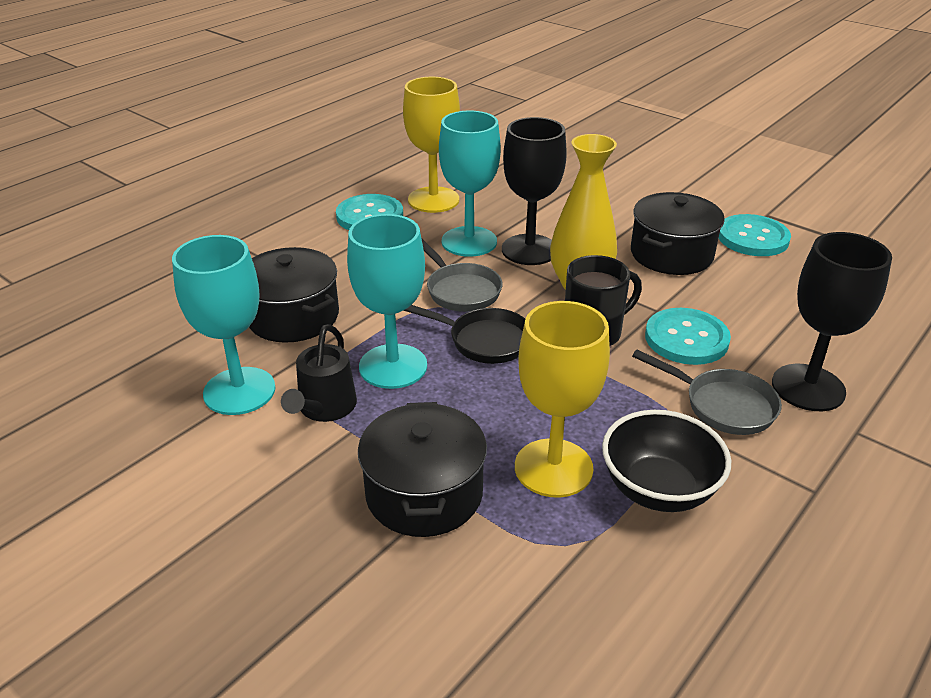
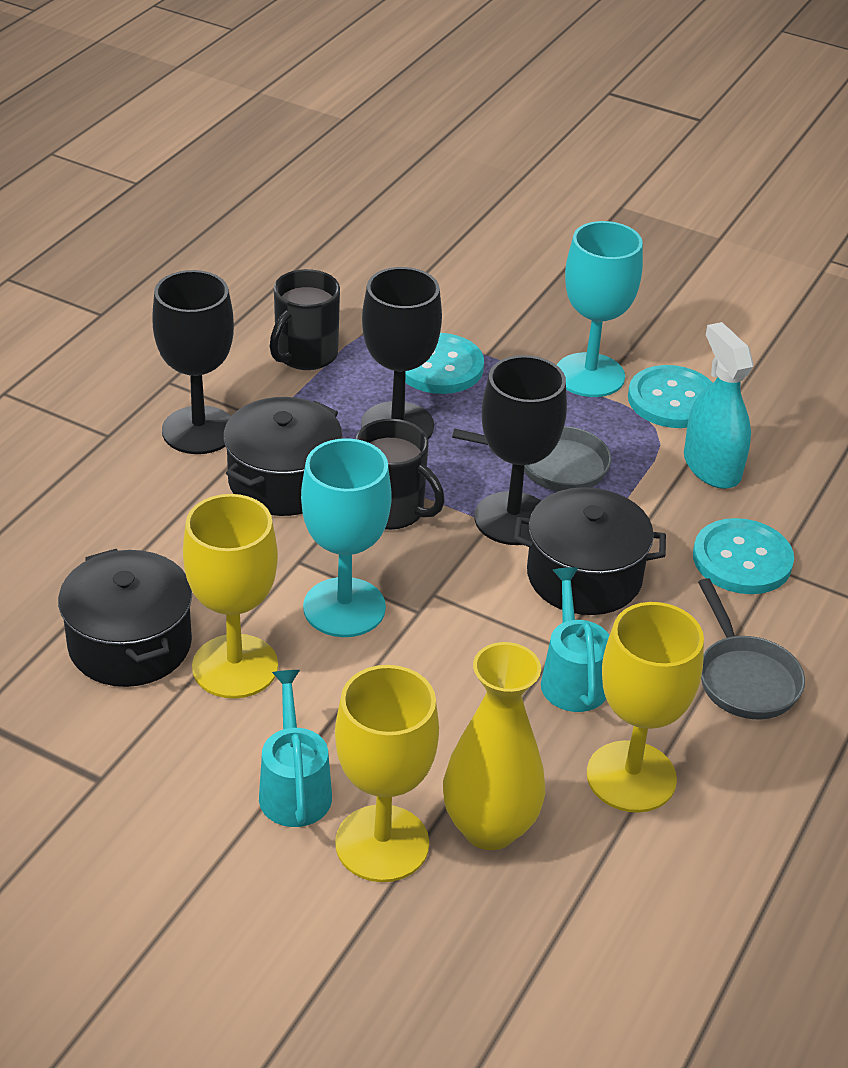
black bowl: 1 -> 0
black goblet: 2 -> 3
black mug: 1 -> 2
black pan: 1 -> 0
black watering can: 1 -> 0
turquoise goblet: 3 -> 2
turquoise spray bottle: 0 -> 1
turquoise watering can: 0 -> 2
yellow goblet: 2 -> 3

